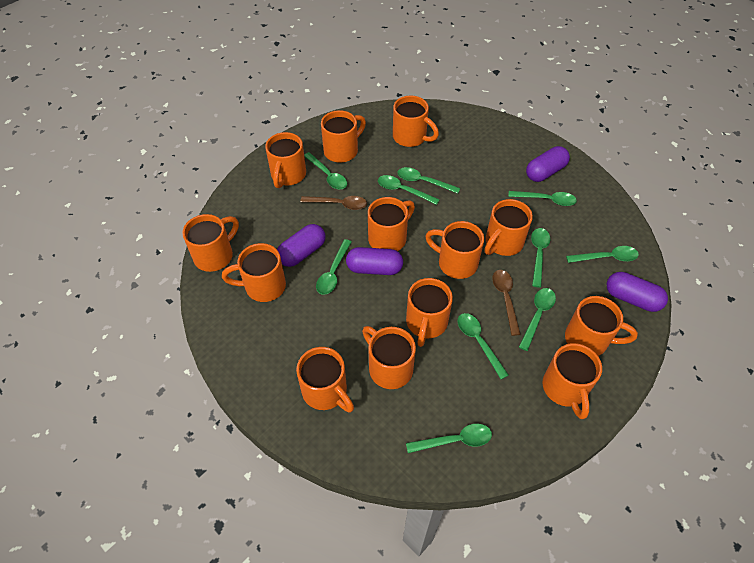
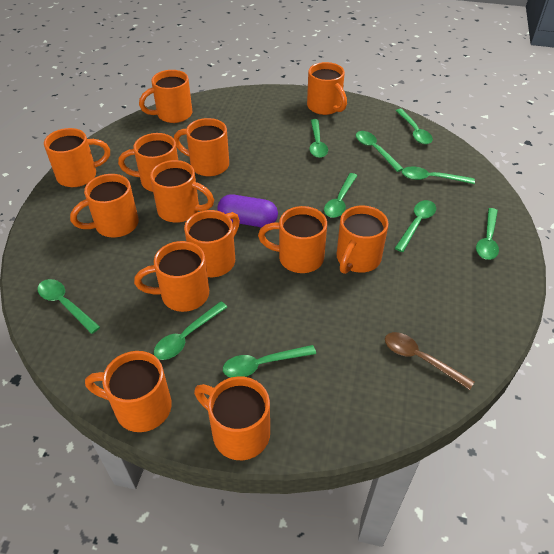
brown spoon: 2 -> 1
purple capsule: 4 -> 1

